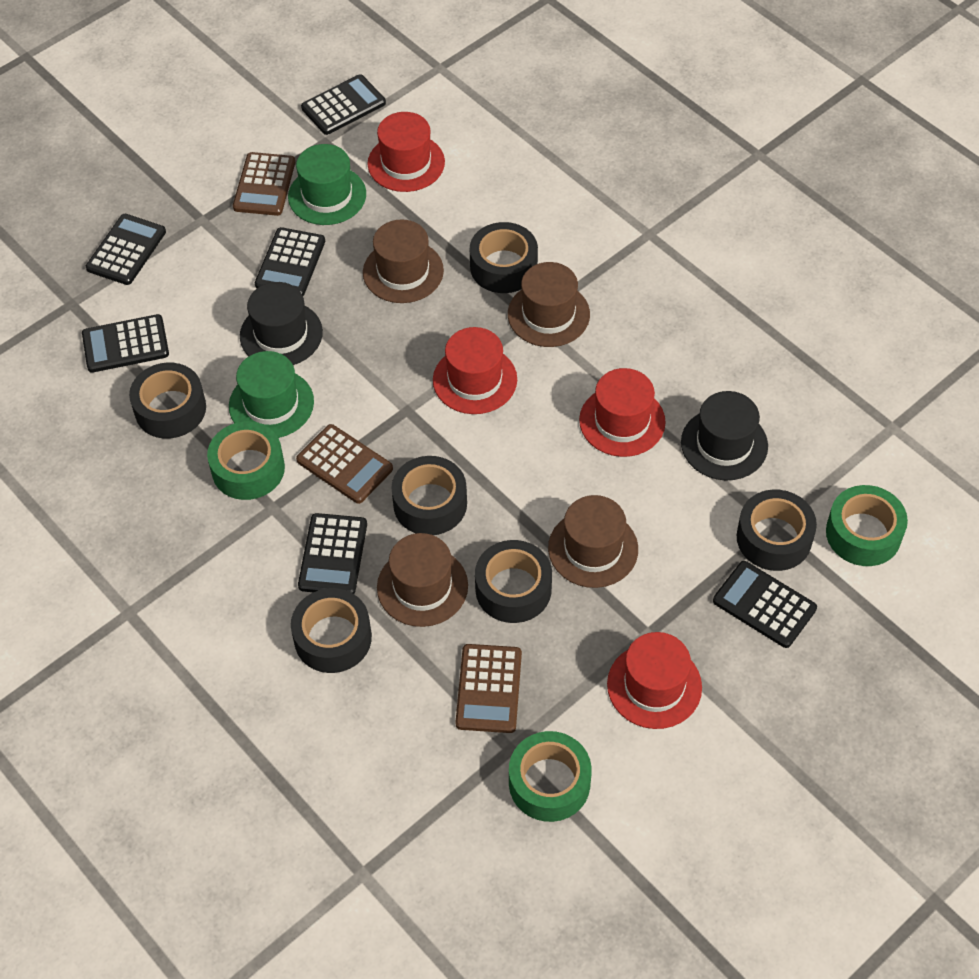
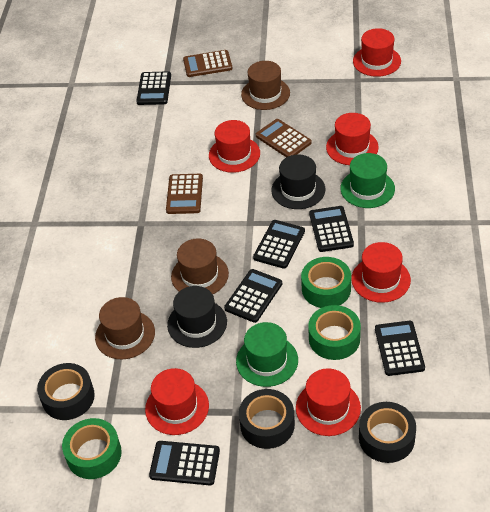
black tape: 6 -> 3
brown hat: 4 -> 3
red hat: 4 -> 6

